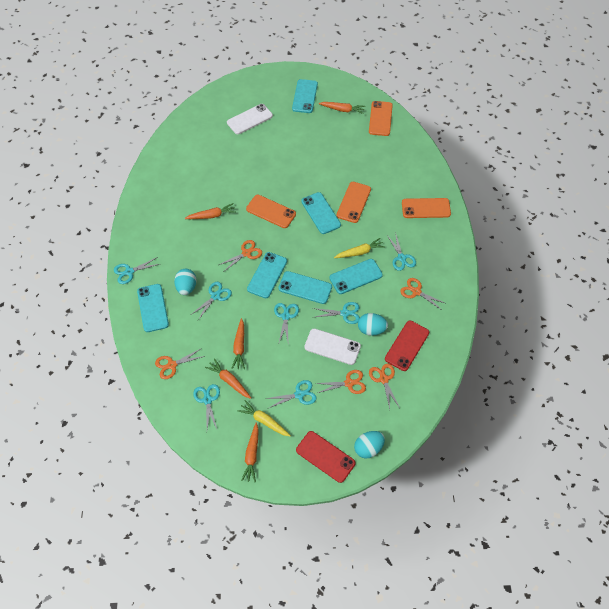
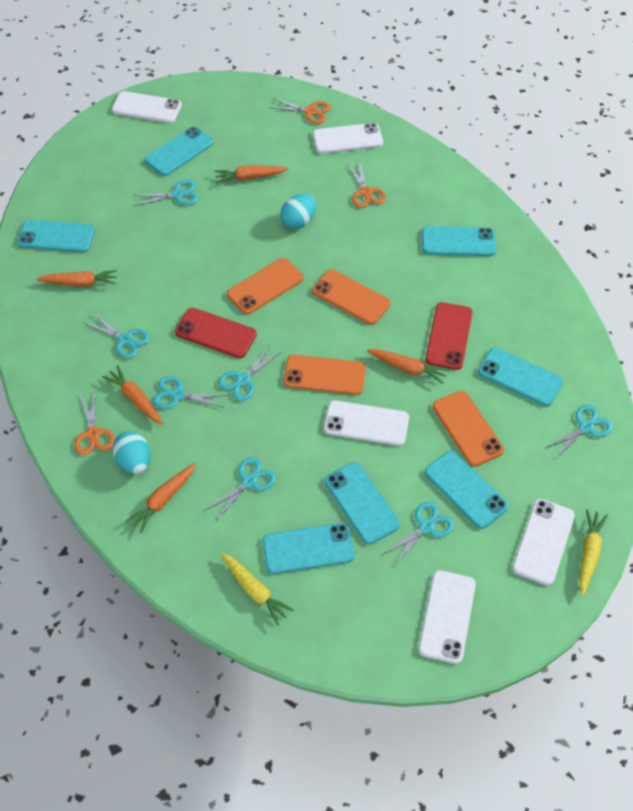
orange scissors: 5 -> 3
turquoise egg: 3 -> 2
turquoise phone: 6 -> 7
white phone: 2 -> 5

